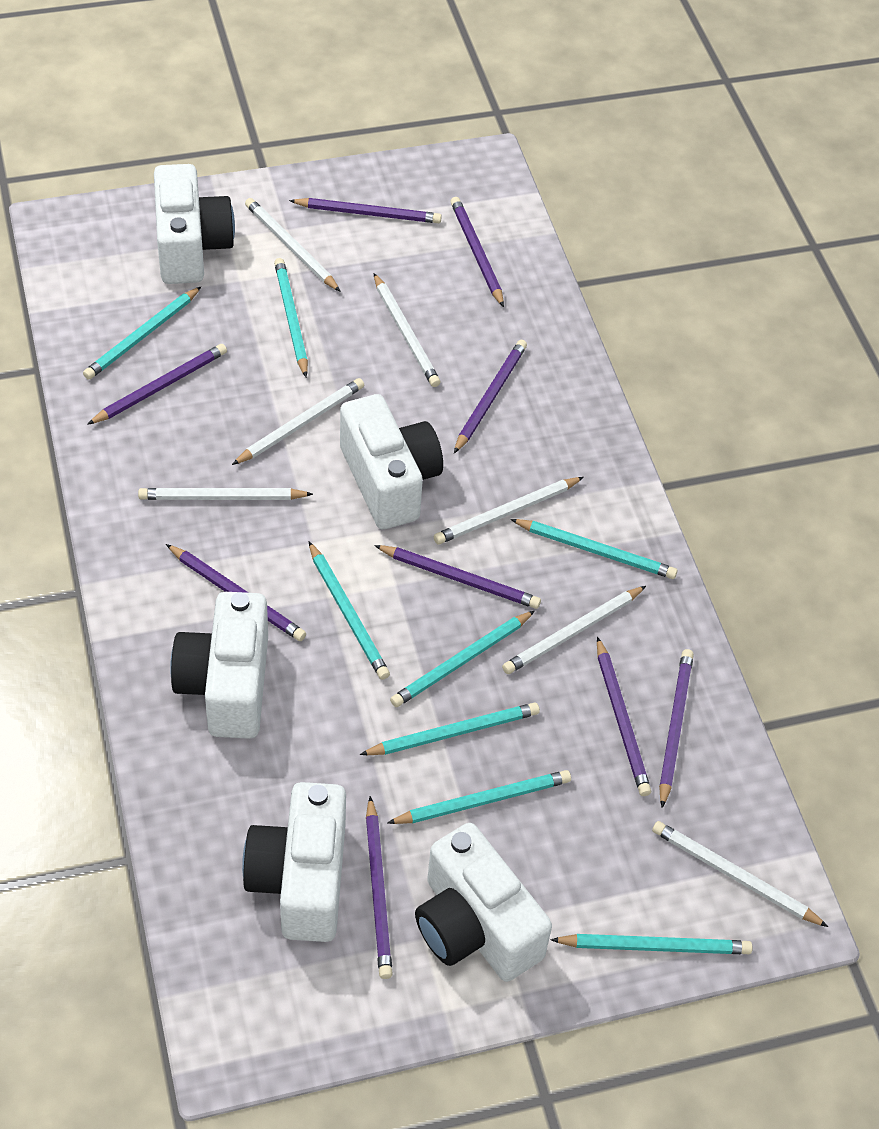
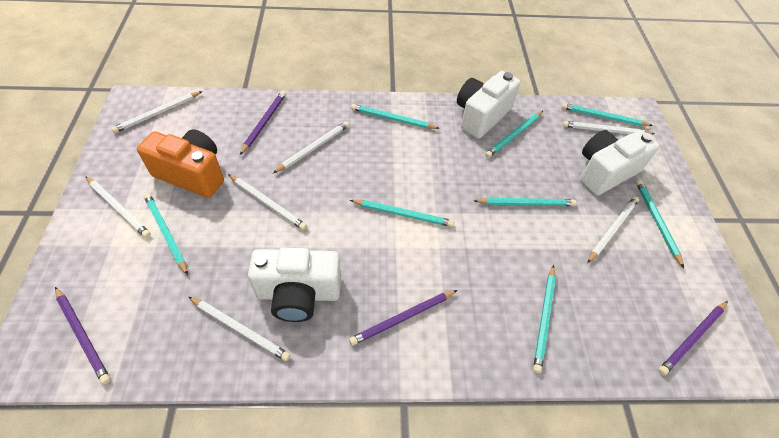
orange camera: 0 -> 1
purple pencil: 9 -> 4
white camera: 5 -> 3

